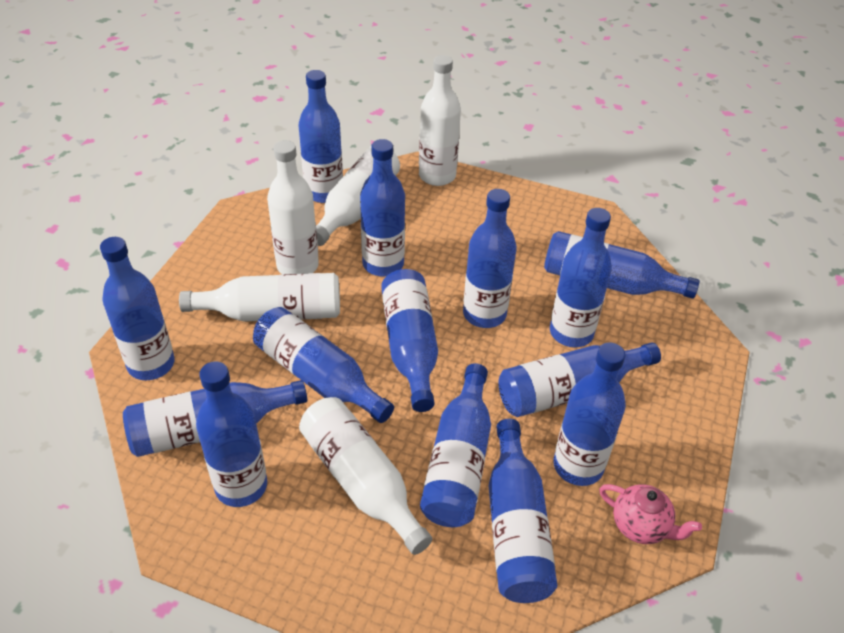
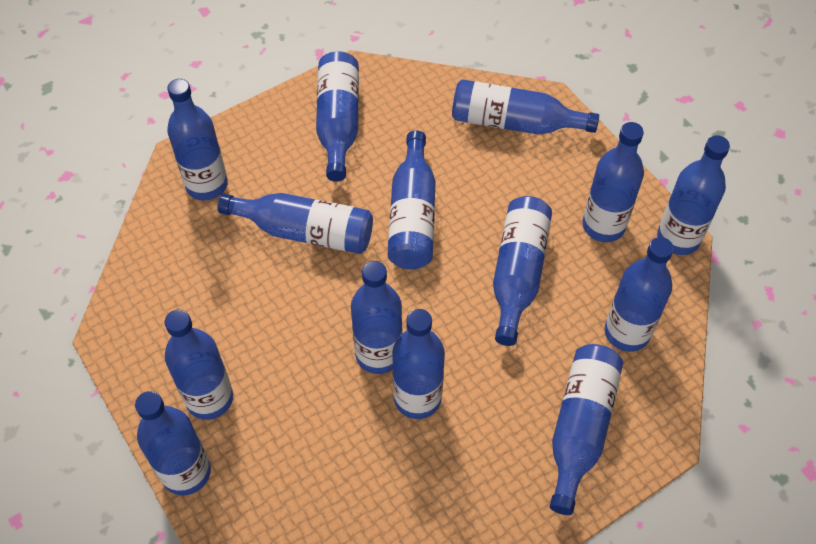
pink teapot: 1 -> 0
white bottle: 5 -> 0

